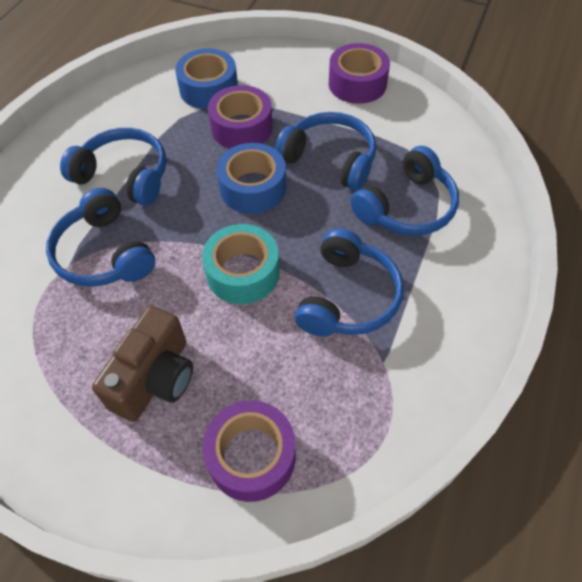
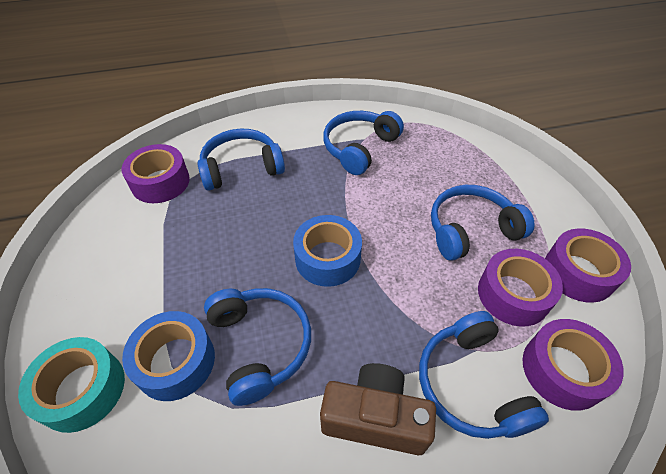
purple tape: 3 -> 4

